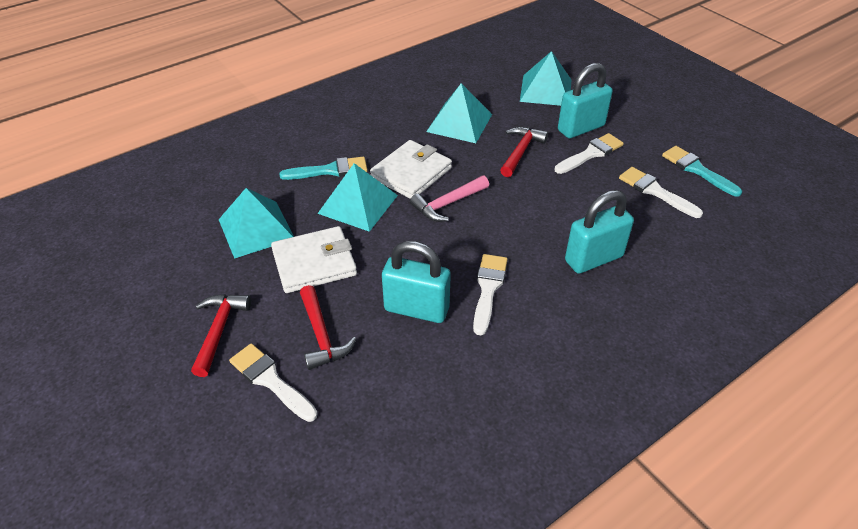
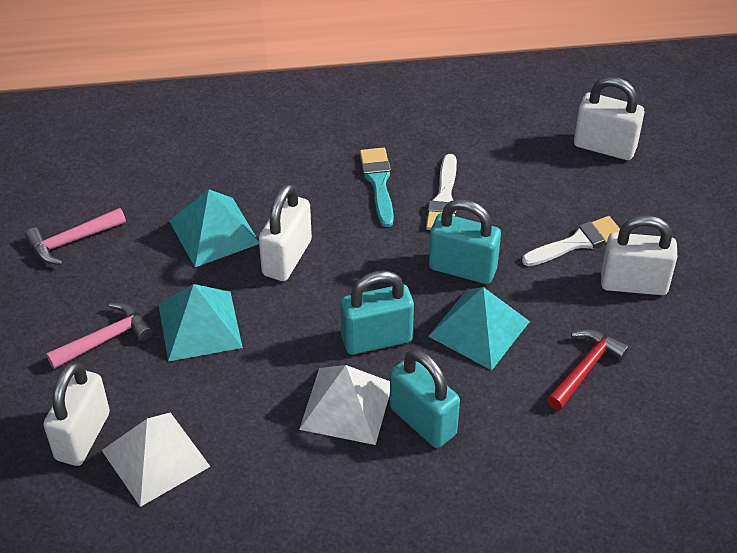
pink hammer: 1 -> 2
red hammer: 3 -> 1
turquoise brush: 2 -> 1
turquoise pyramid: 4 -> 3
white brush: 4 -> 2
white padlock: 0 -> 4
white pyramid: 0 -> 2
white wallet: 2 -> 0

